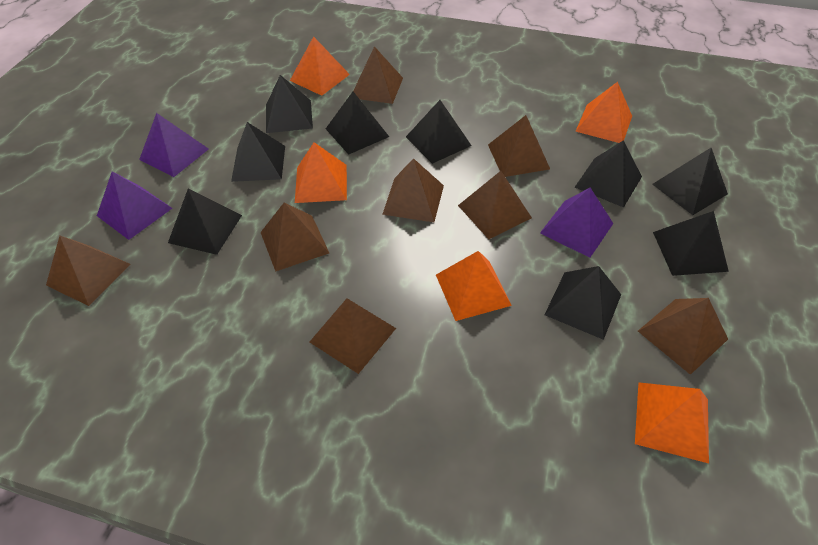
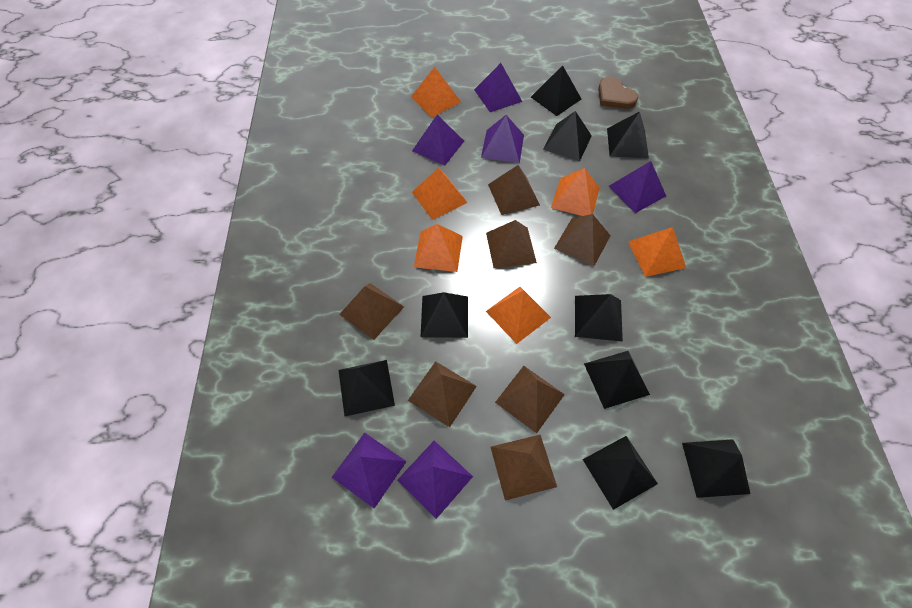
brown heart: 0 -> 1
brown pyramid: 8 -> 7
orange pyramid: 5 -> 6
purple pyramid: 3 -> 6

